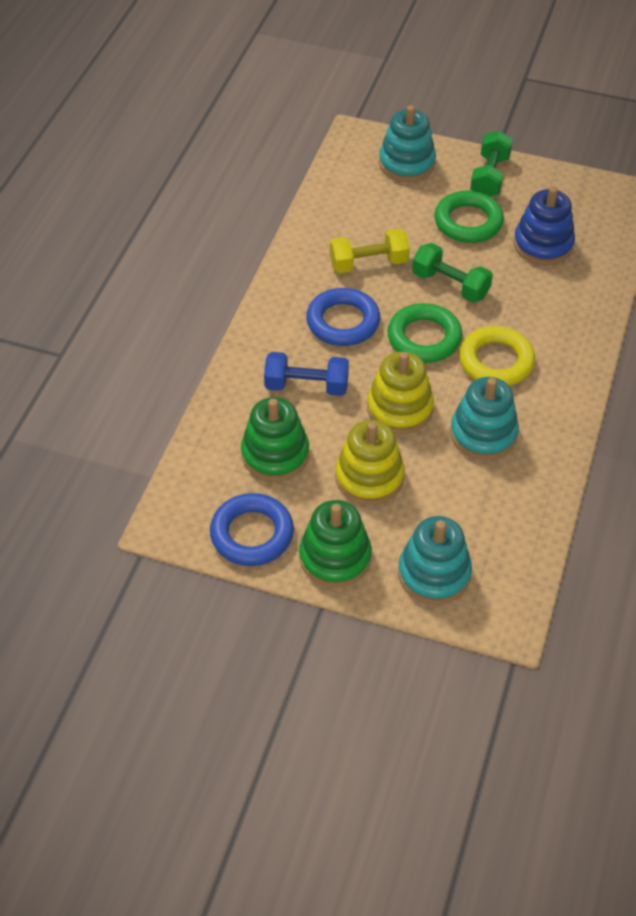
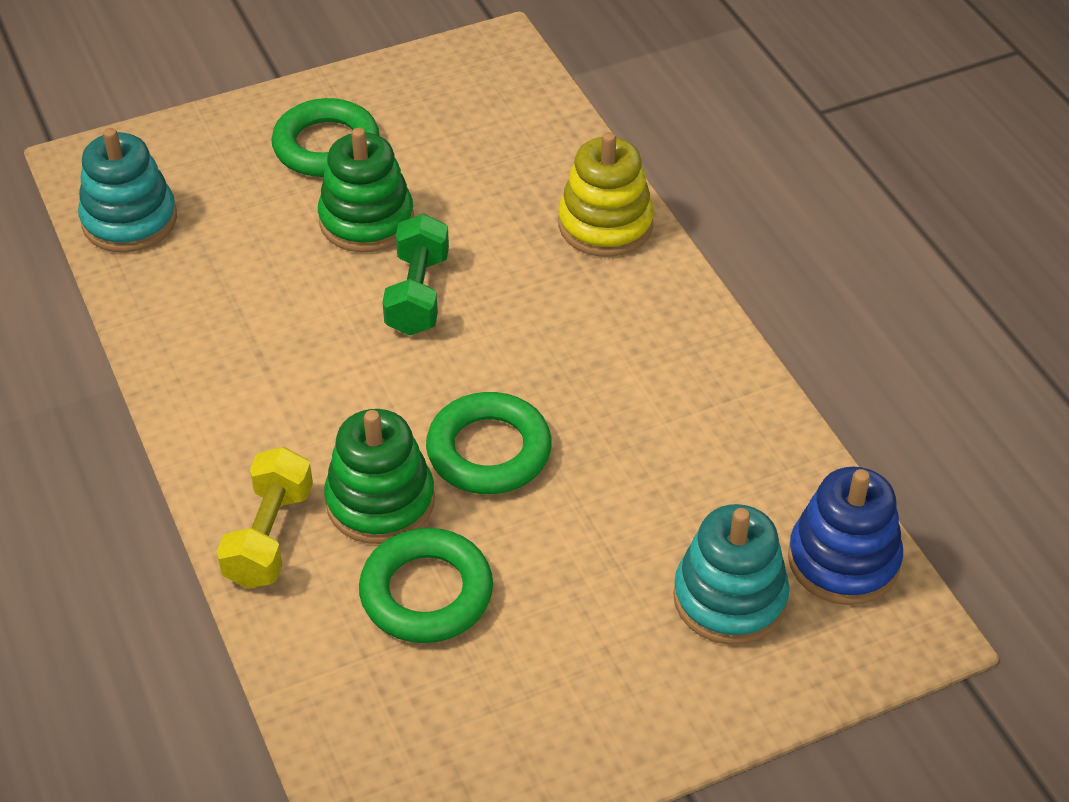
blue dumbbell: 1 -> 0
blue ring: 2 -> 0
green dumbbell: 2 -> 1
green ring: 2 -> 3
turquoise stacking toy: 3 -> 2
yellow ring: 1 -> 0
yellow stacking toy: 2 -> 1

